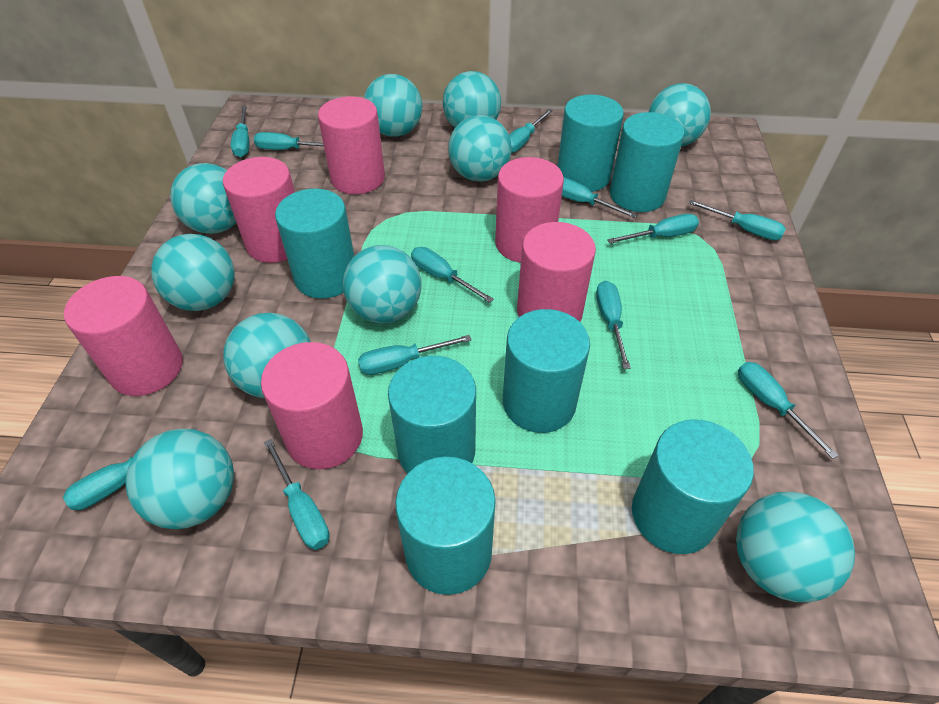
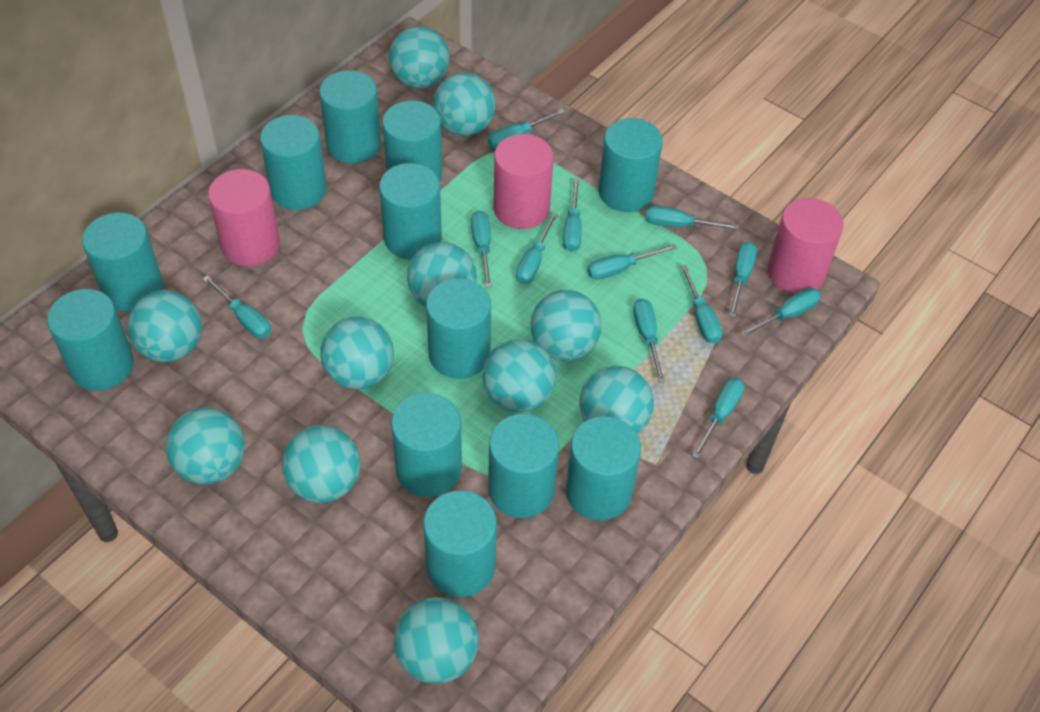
pink cylinder: 6 -> 3
turquoise ball: 10 -> 11
turquoise cylinder: 7 -> 12

